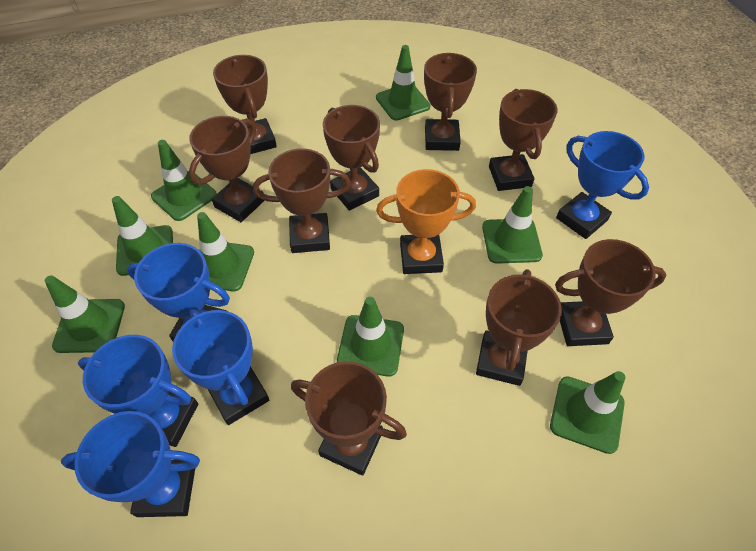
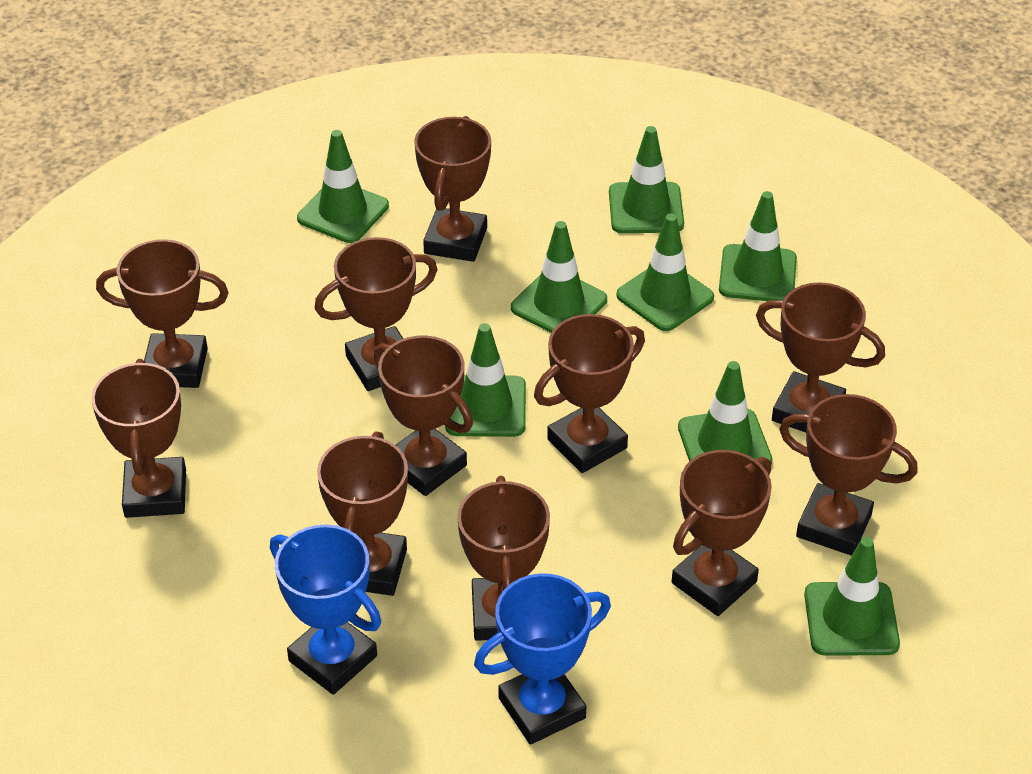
blue trophy: 5 -> 2
brown trophy: 9 -> 11
orange trophy: 1 -> 0

